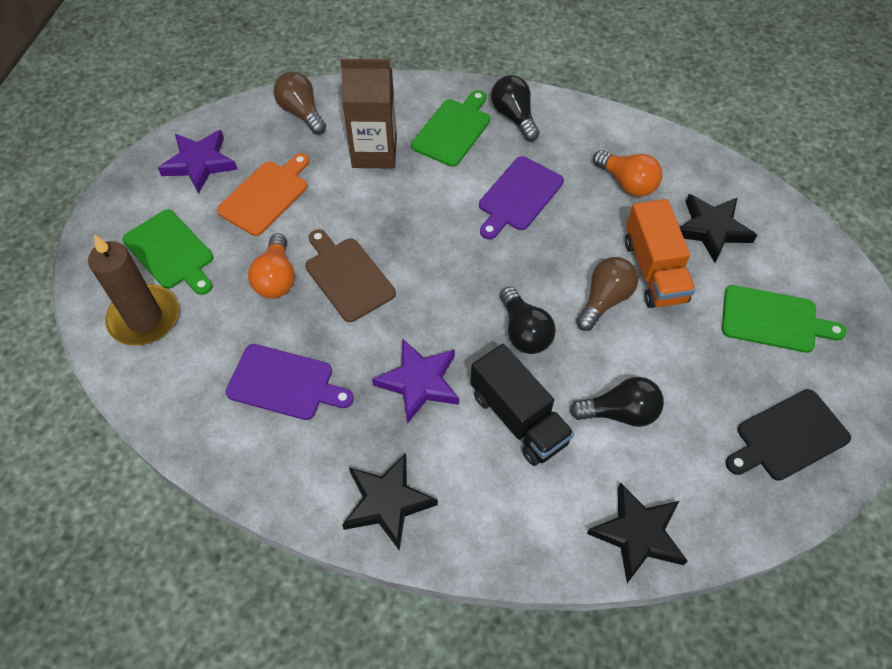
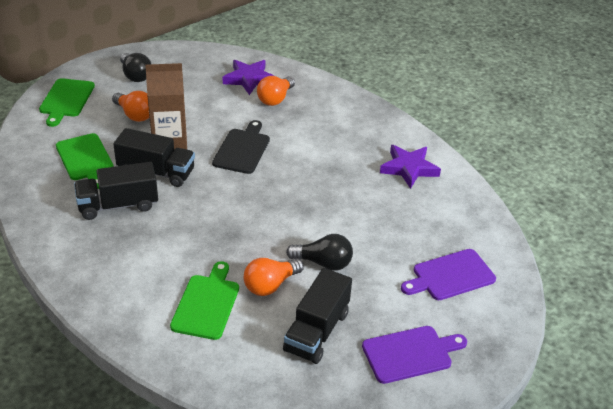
black light bulb: 3 -> 2
black star: 3 -> 0
black truck: 1 -> 3
brown candle: 1 -> 0
brown cutting board: 1 -> 0
brown light bulb: 2 -> 0
orange cutting board: 1 -> 0
orange light bulb: 2 -> 3
orange truck: 1 -> 0

